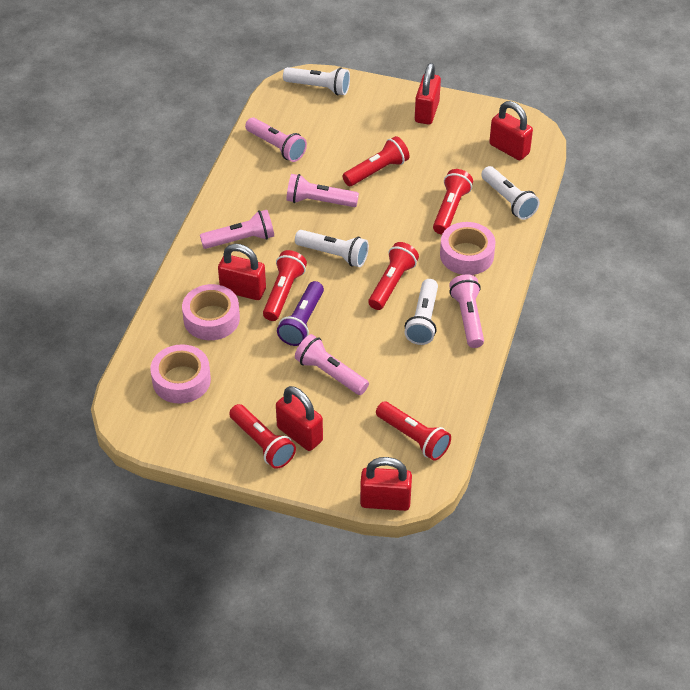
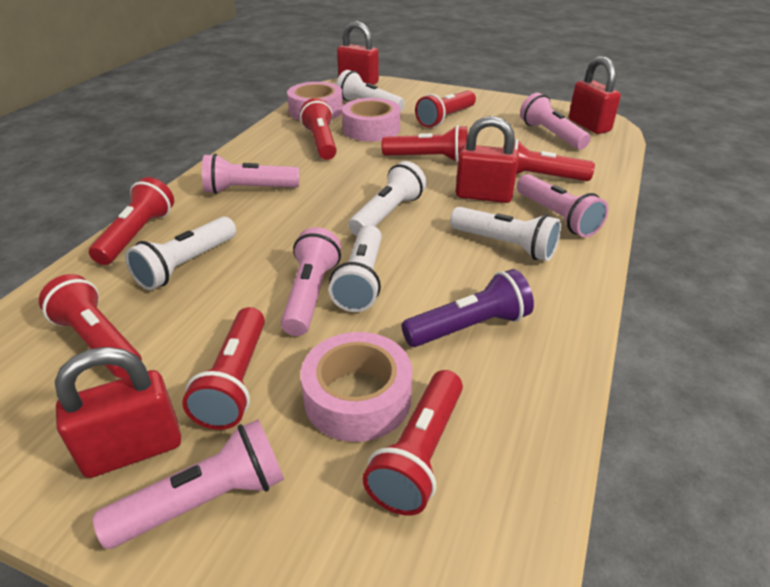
red flashlight: 6 -> 8
red padlock: 5 -> 4
white flashlight: 4 -> 5

